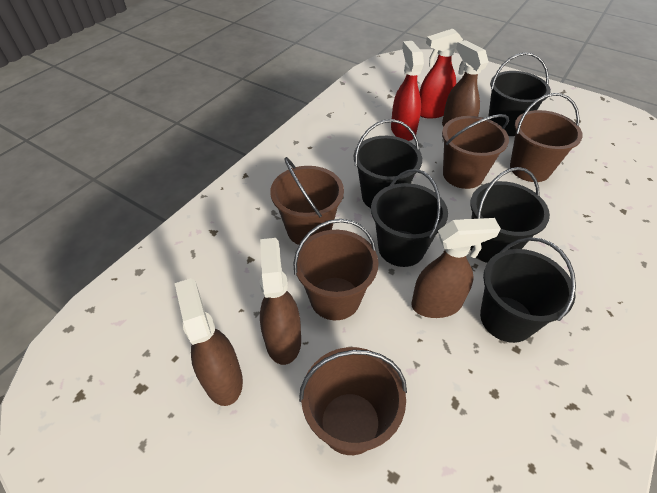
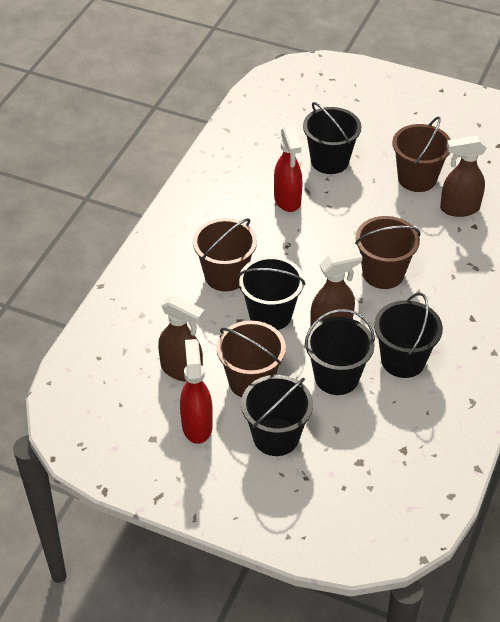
brown bucket: 5 -> 4
brown spray bottle: 4 -> 3

